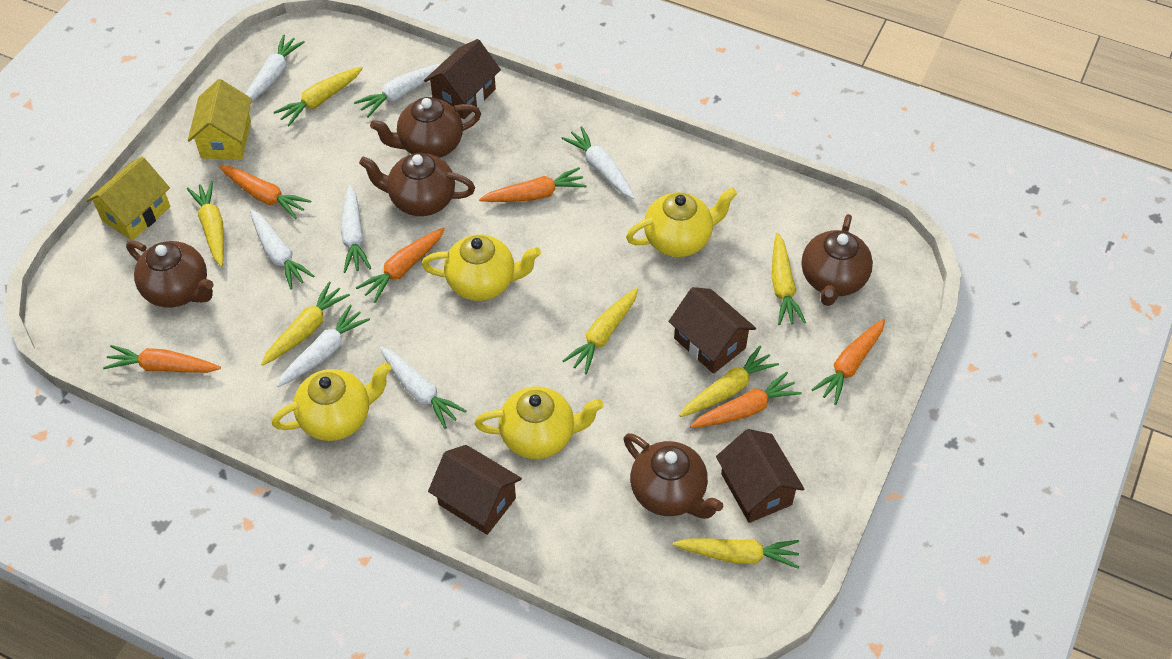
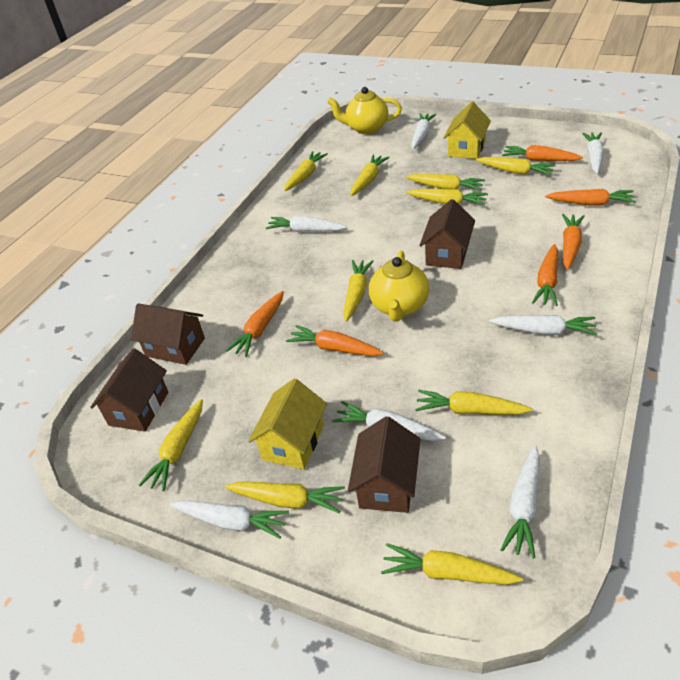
brown teapot: 5 -> 0
yellow carrot: 7 -> 10
yellow teapot: 4 -> 2

